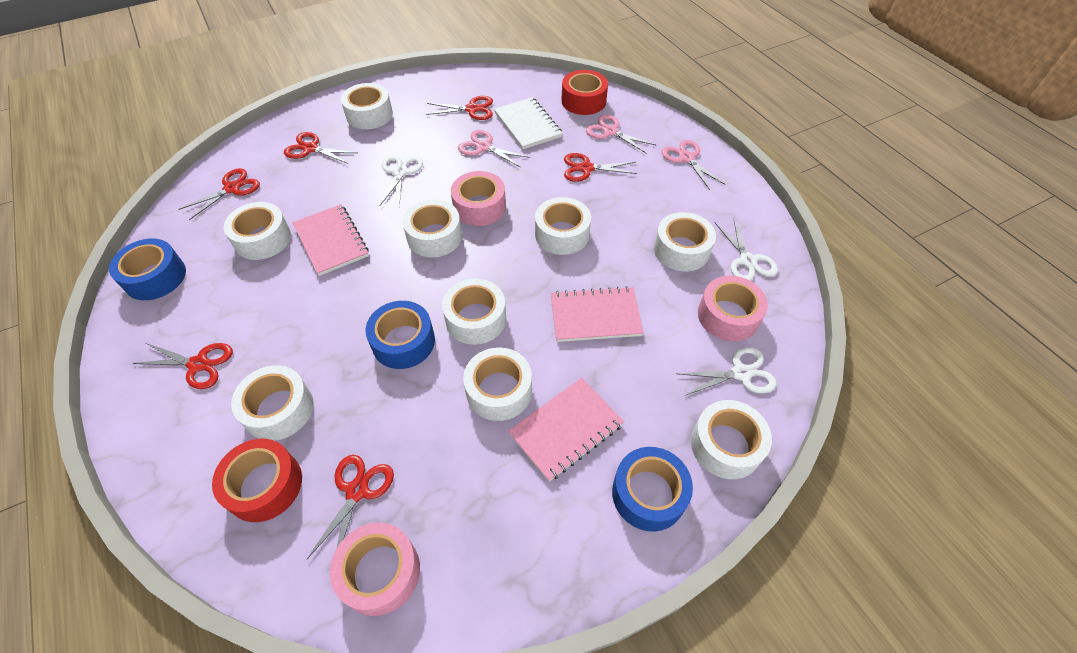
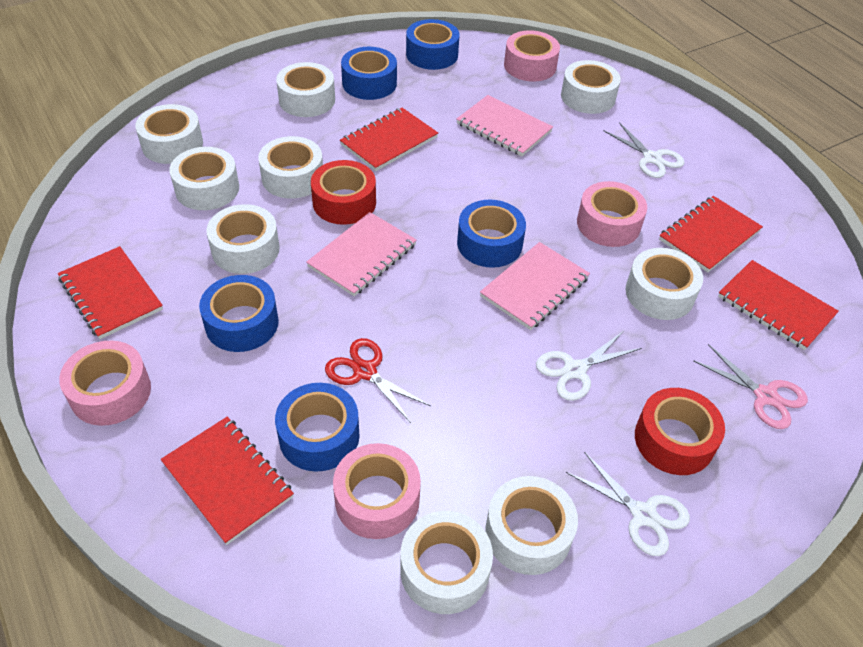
blue tape: 3 -> 5
pink scissors: 3 -> 1
pink tape: 3 -> 4
red notebook: 0 -> 5
red scissors: 6 -> 1
white notebook: 1 -> 0

